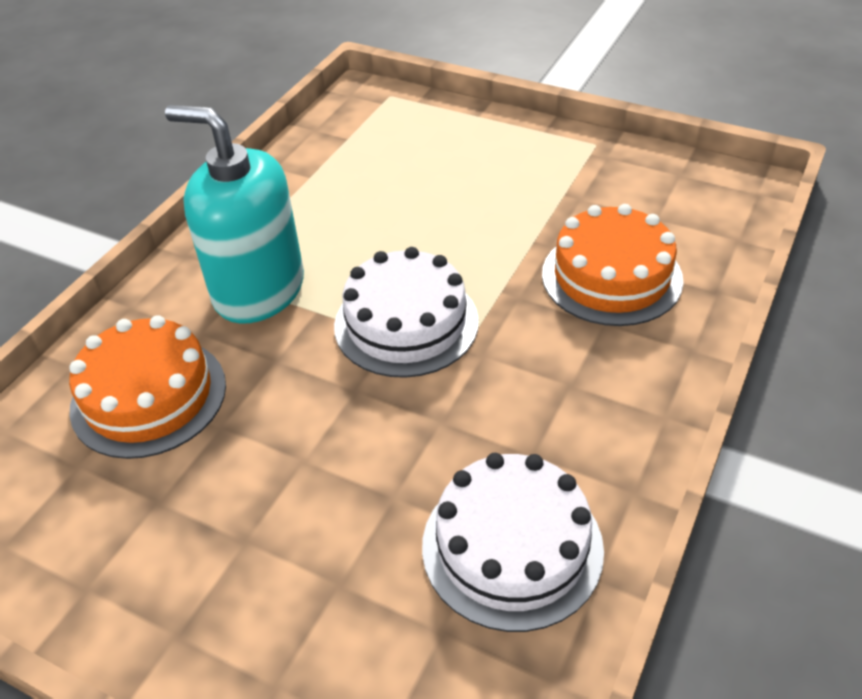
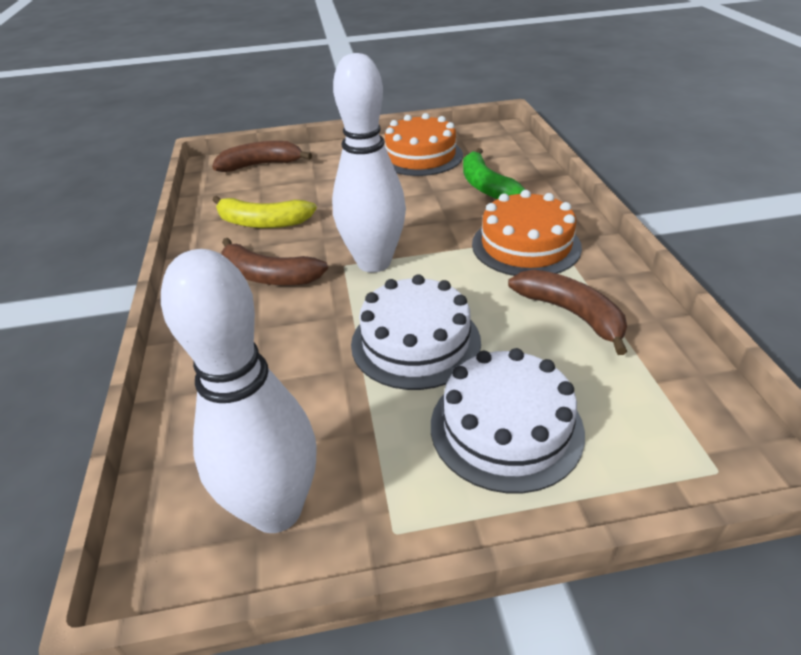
brown banana: 0 -> 3
green banana: 0 -> 1
turquoise soap dispenser: 1 -> 0
white bowling pin: 0 -> 2
yellow banana: 0 -> 1

